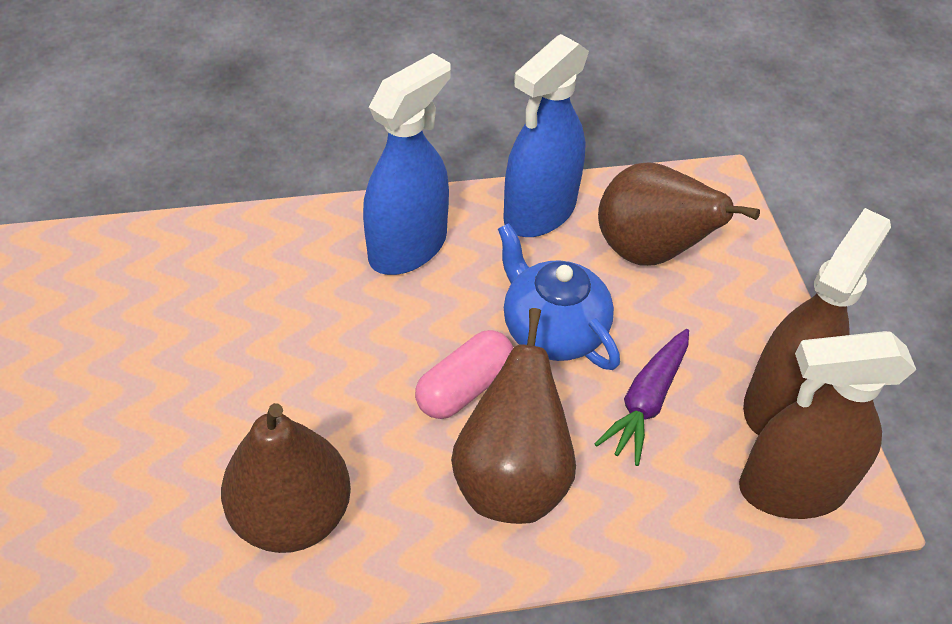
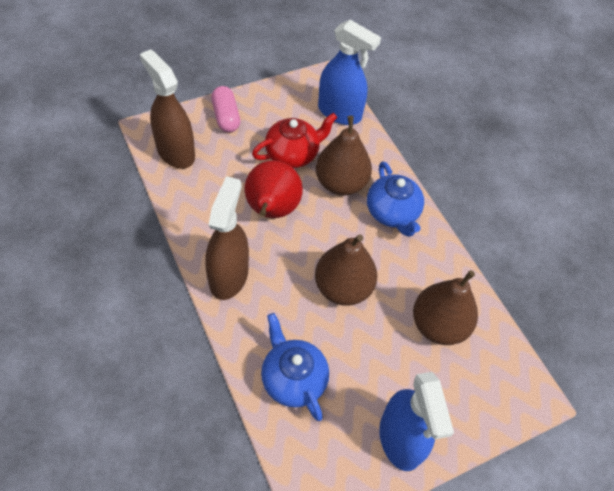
blue teapot: 1 -> 2
purple carrot: 1 -> 0
red pear: 0 -> 1
red teapot: 0 -> 1

